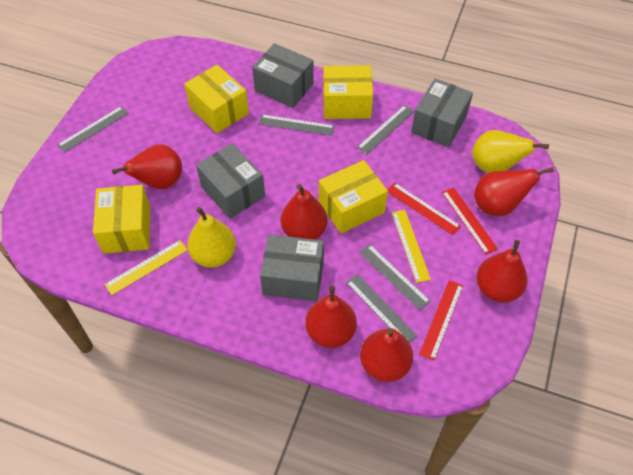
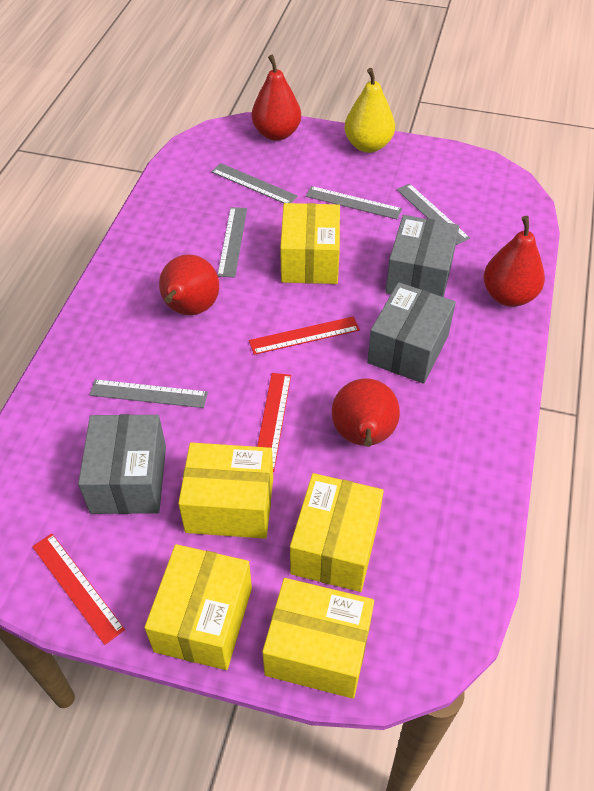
grey box: 4 -> 3
red pear: 6 -> 4
yellow box: 4 -> 5
yellow pear: 2 -> 1
yellow ruler: 2 -> 0

